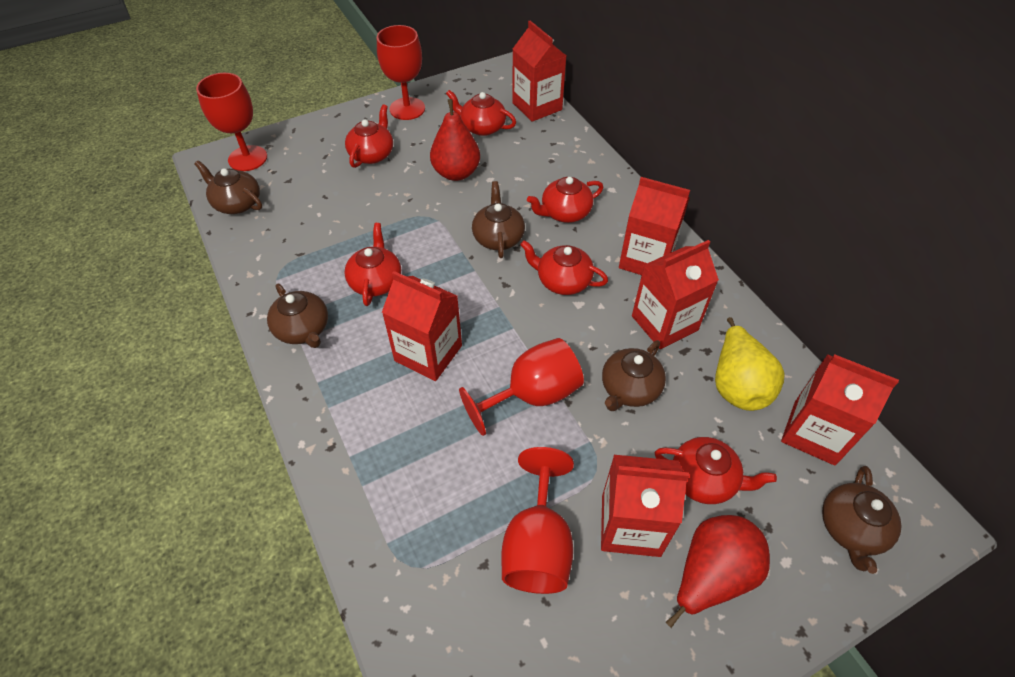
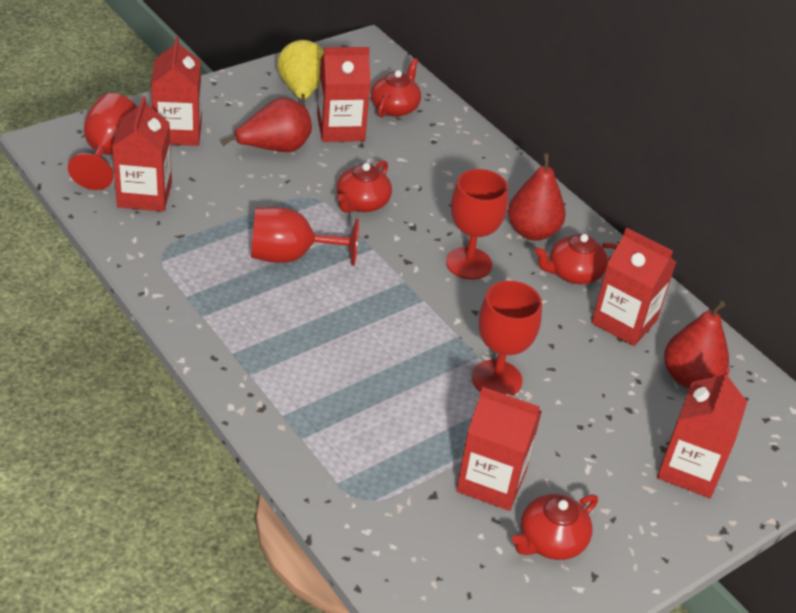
brown teapot: 5 -> 0
red pear: 2 -> 3
red teapot: 6 -> 4

